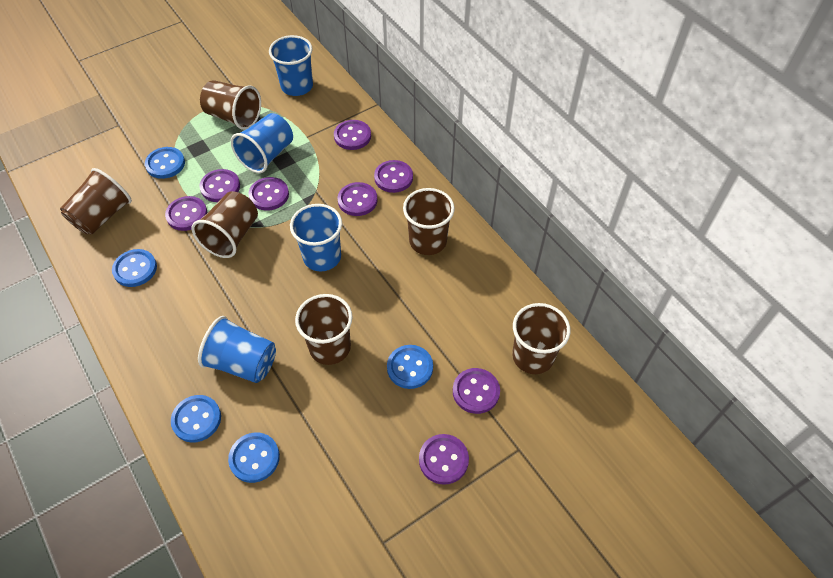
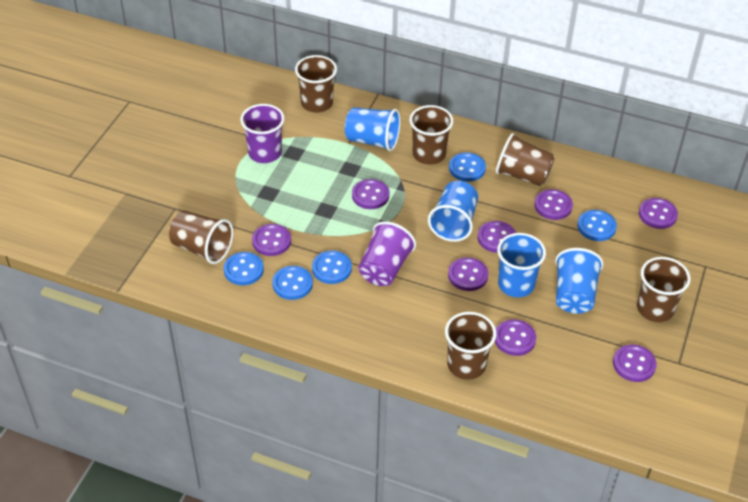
purple cup: 0 -> 2

